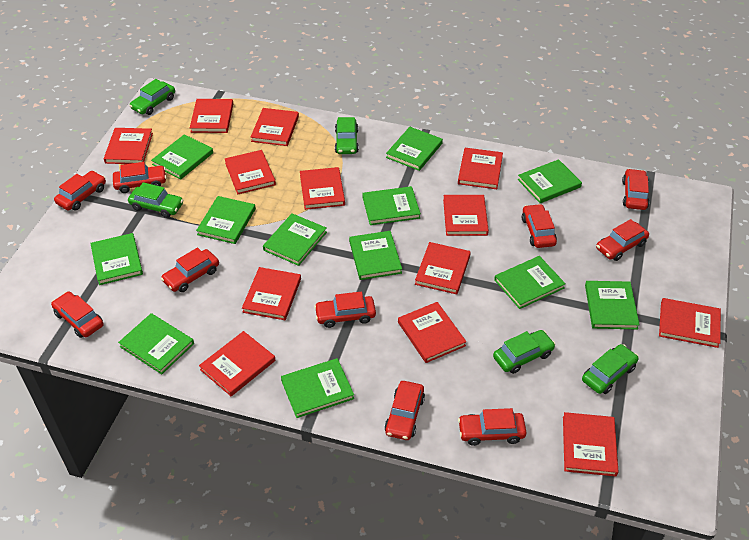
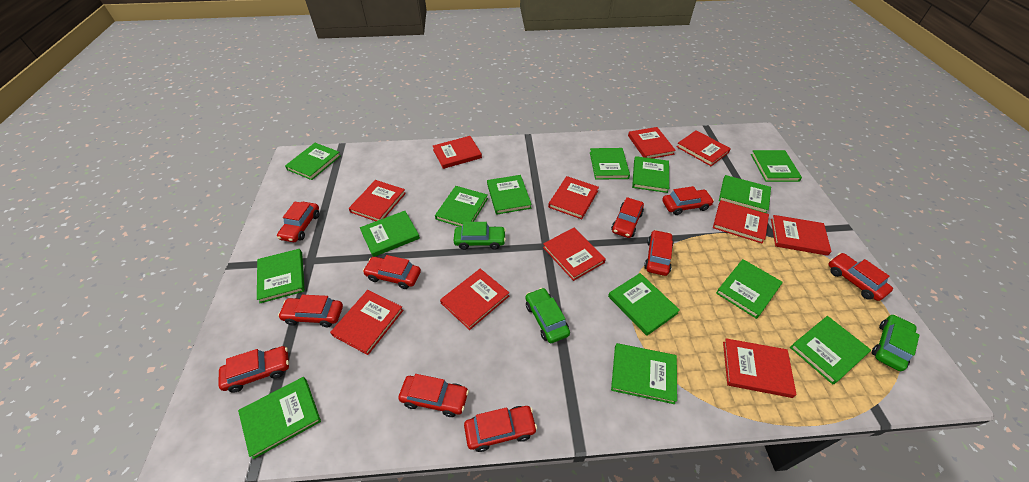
green book: 12 -> 14
green car: 5 -> 3
red book: 13 -> 11

